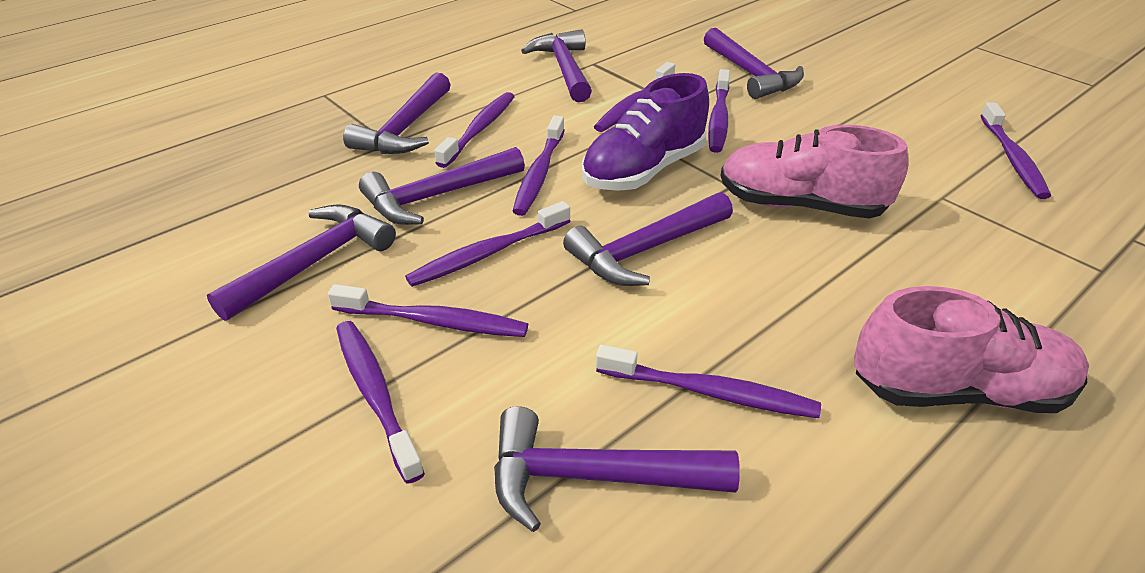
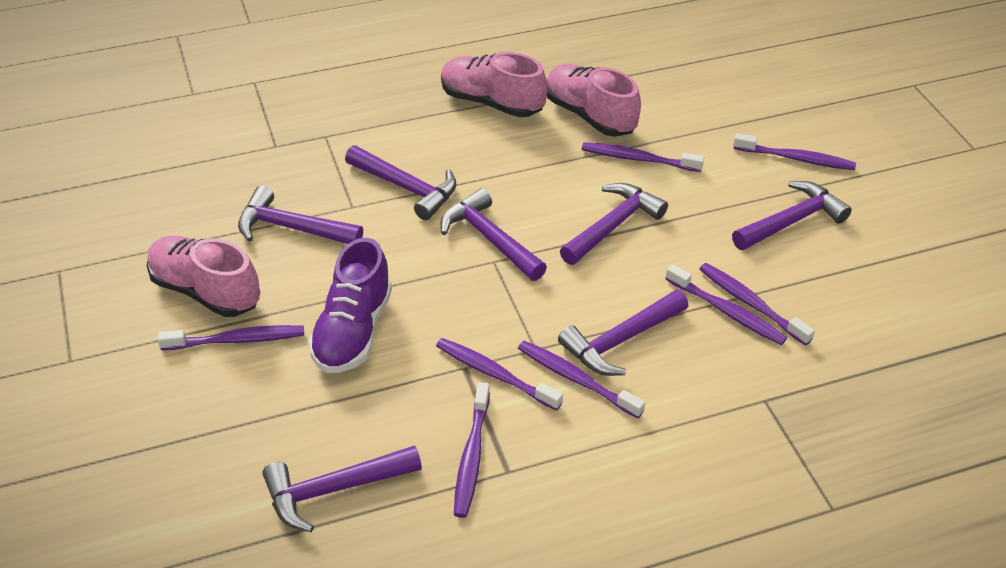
pink shoe: 2 -> 3
purple toothbrush: 9 -> 8

